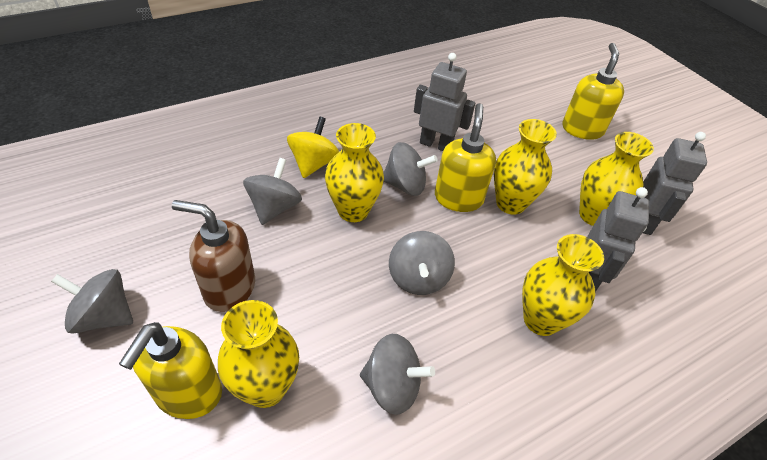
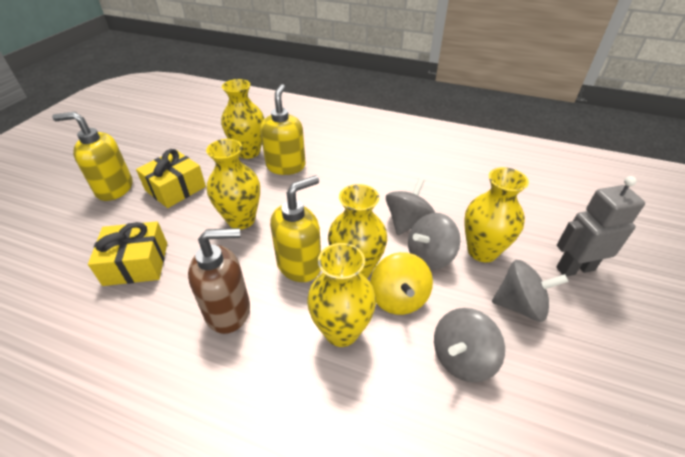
grey robot: 3 -> 1
grey spinning top: 5 -> 4
yellow gift: 0 -> 2

